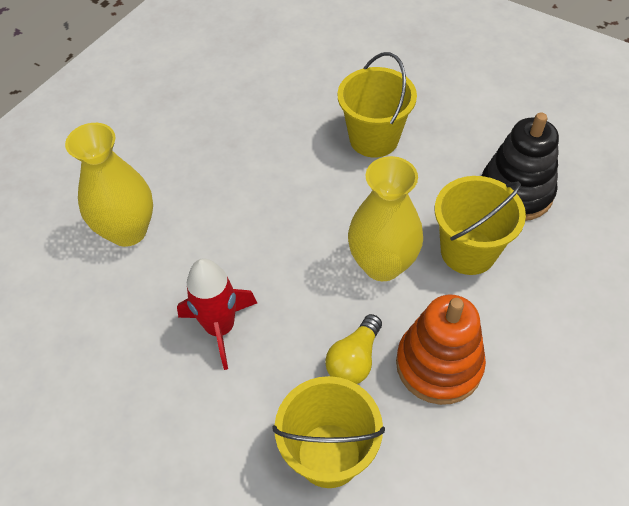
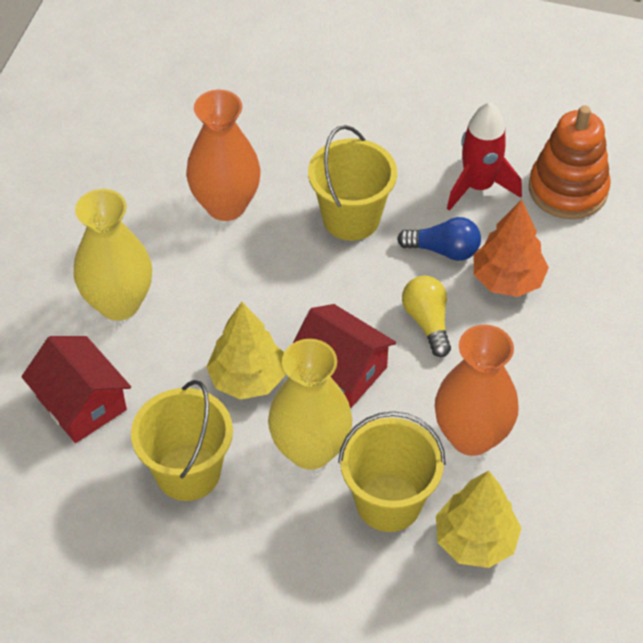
black stacking toy: 1 -> 0
blue light bulb: 0 -> 1
orange tree: 0 -> 1
orange vase: 0 -> 2
red house: 0 -> 2
yellow tree: 0 -> 2

